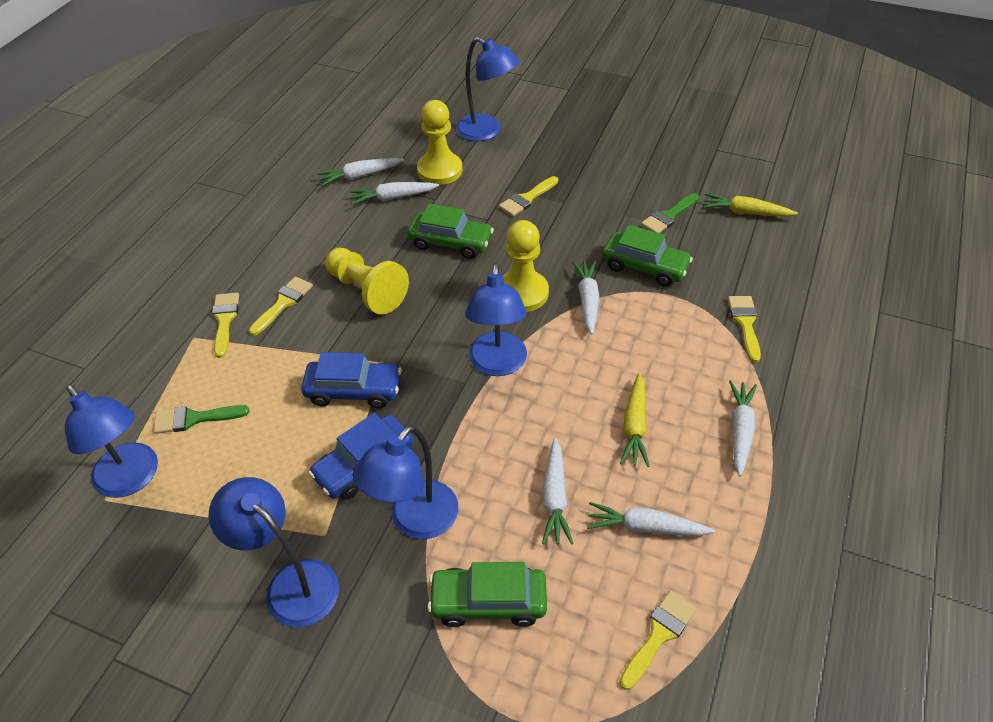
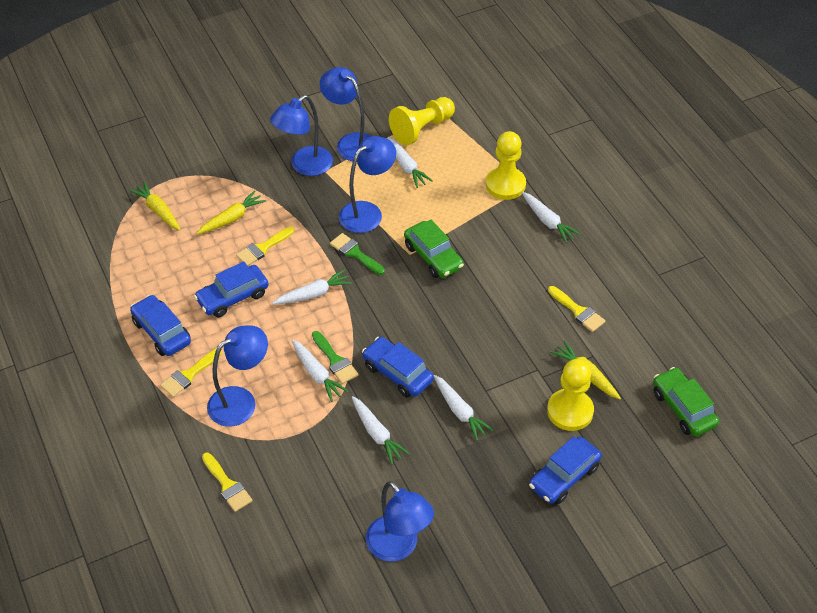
blue car: 2 -> 4
green car: 3 -> 2
yellow brush: 5 -> 4
yellow carrot: 2 -> 3

